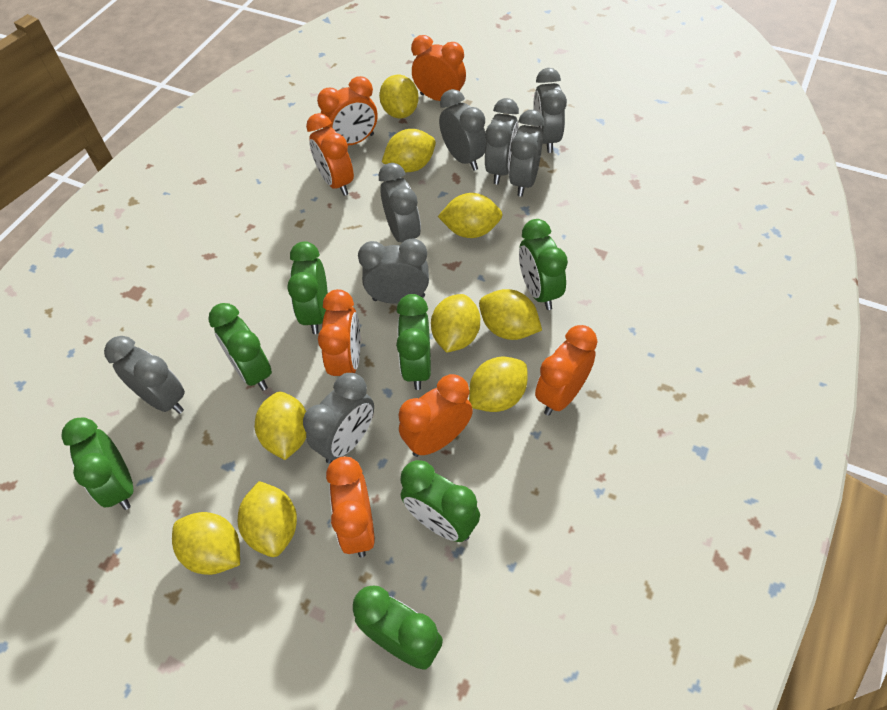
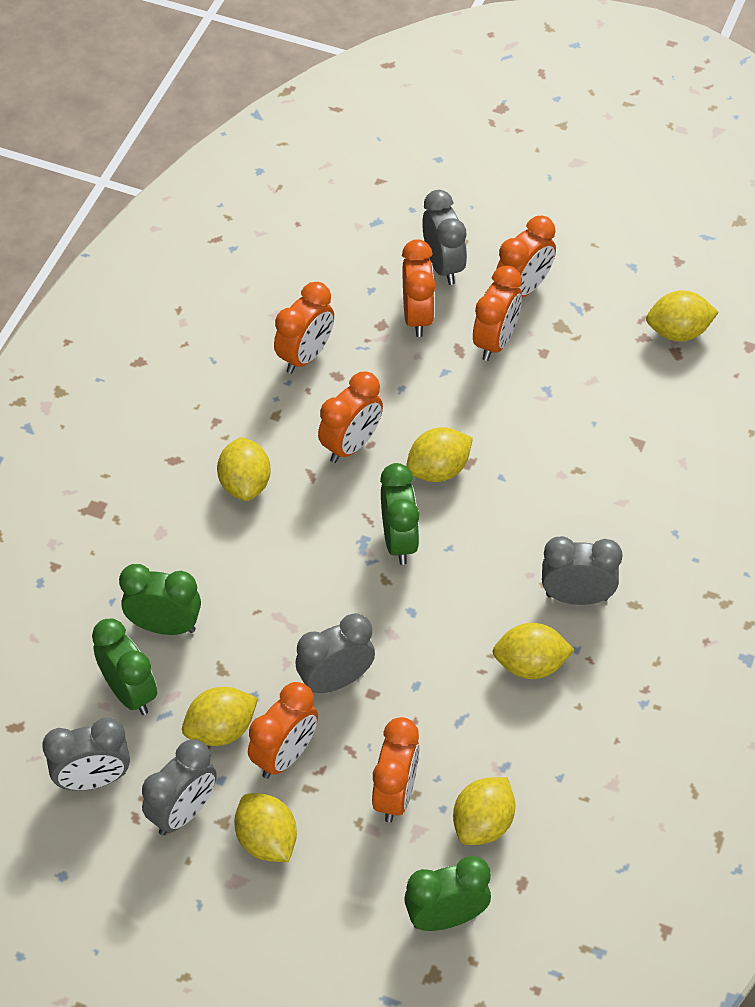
green clock: 7 -> 4
grey clock: 8 -> 5
yellow lemon: 9 -> 7

